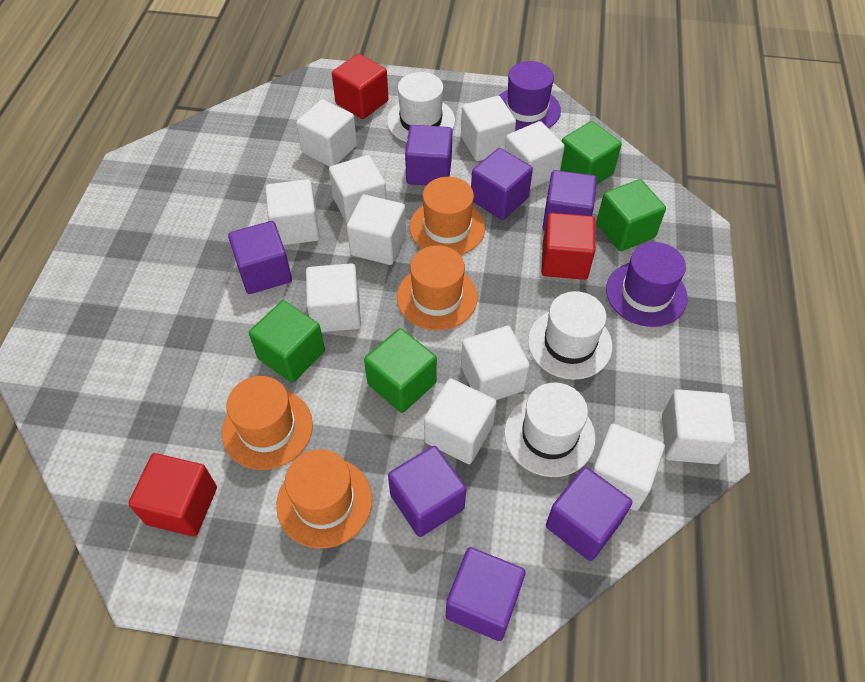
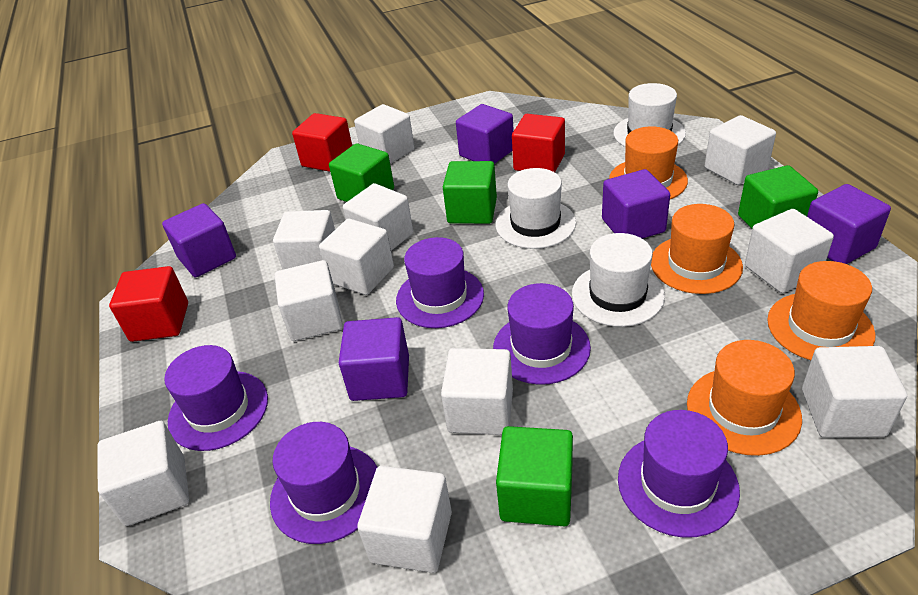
purple cube: 7 -> 5
purple hat: 2 -> 5

